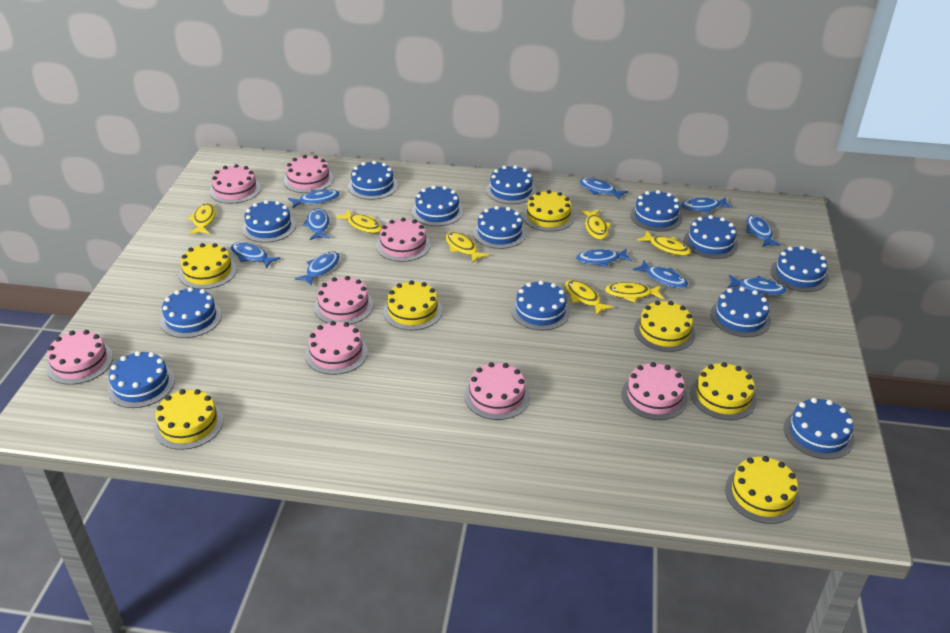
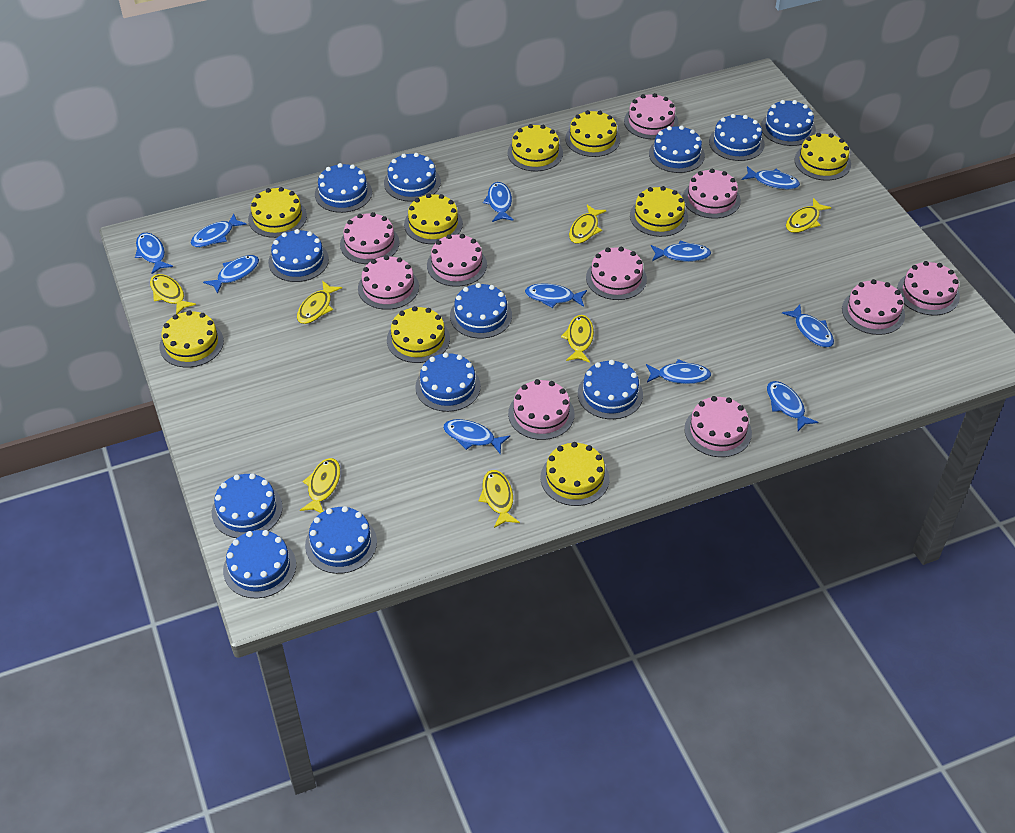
blue cake: 13 -> 12
blue fish: 10 -> 11
pink cake: 8 -> 10
yellow cake: 7 -> 9

